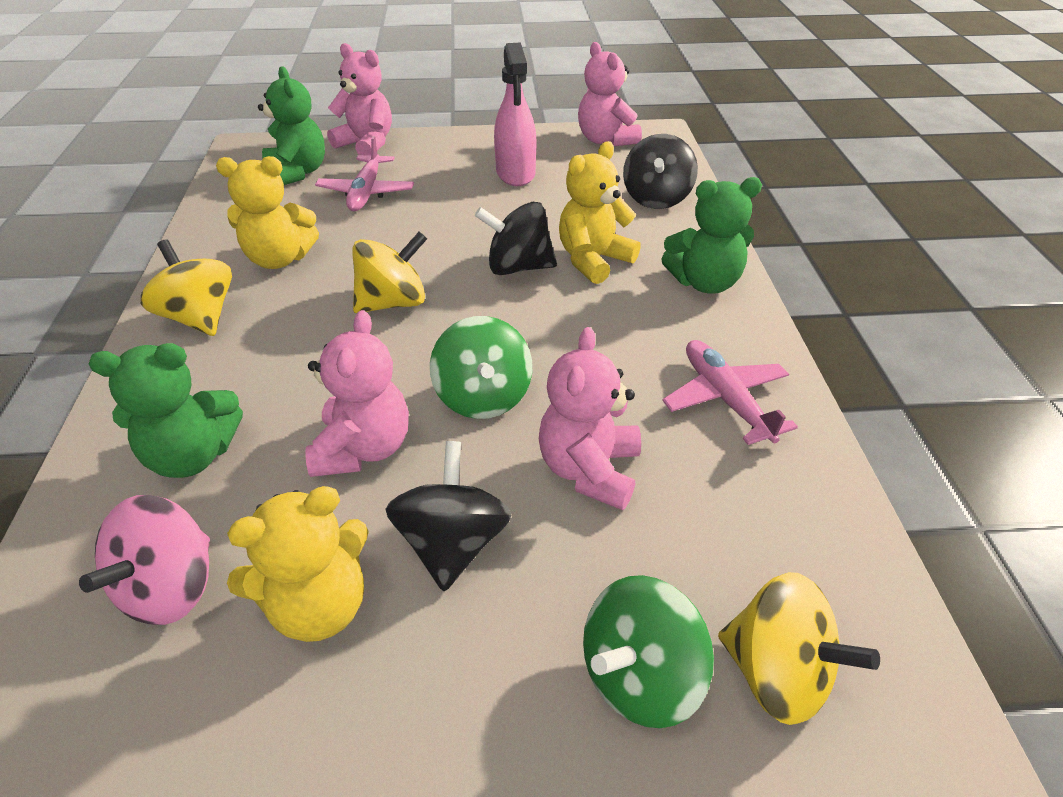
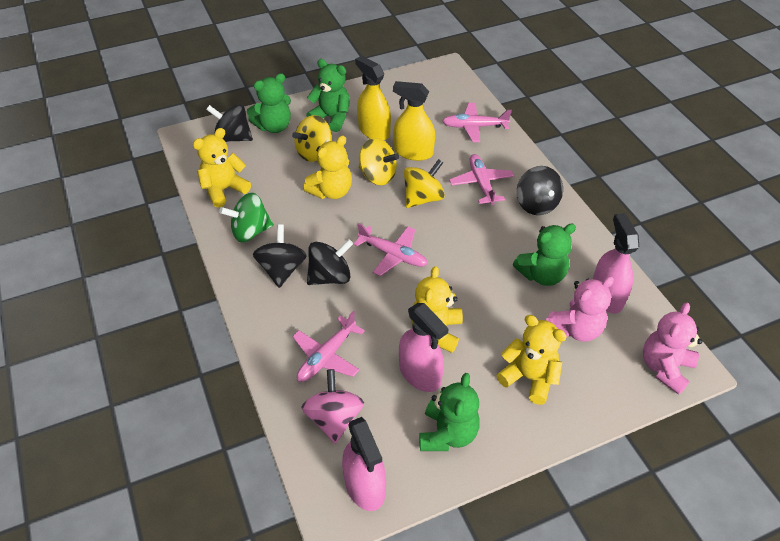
black spinning top: 3 -> 4
green spinning top: 2 -> 1
green teddy bear: 3 -> 4
pink plane: 2 -> 4
pink spray bottle: 1 -> 3
pink teddy bear: 4 -> 2
yellow spray bottle: 0 -> 2
yellow teddy bear: 3 -> 4

